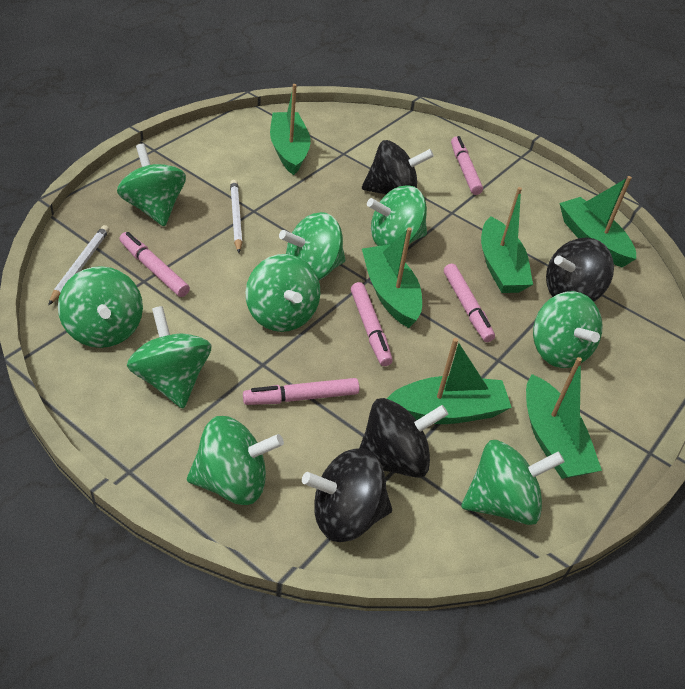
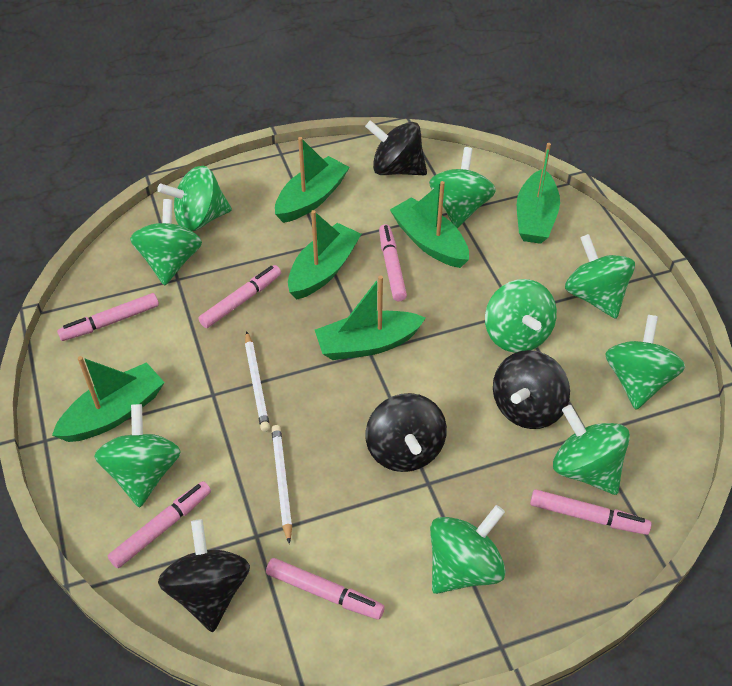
pink marker: 5 -> 6

